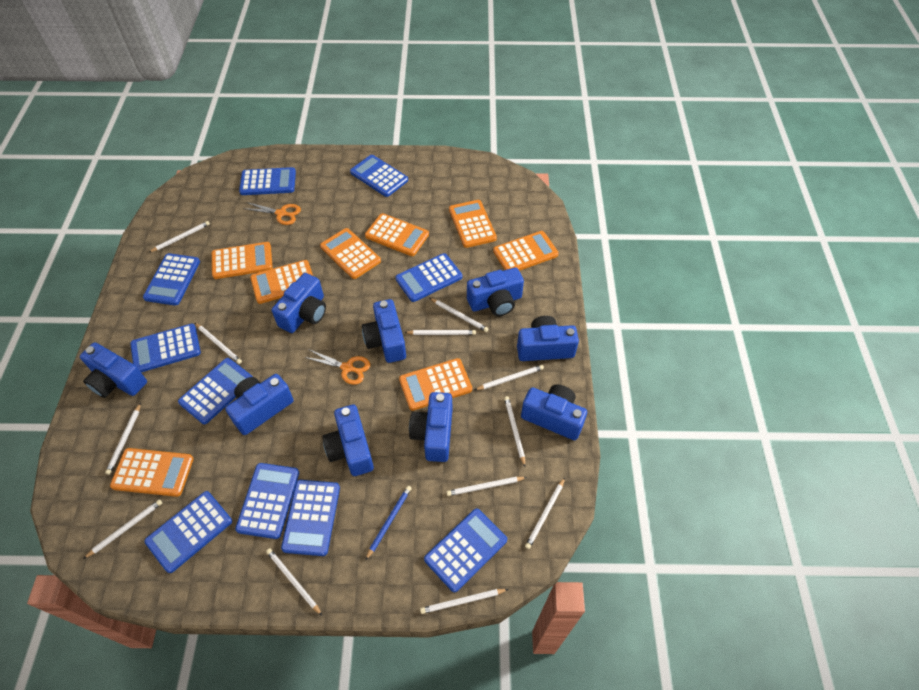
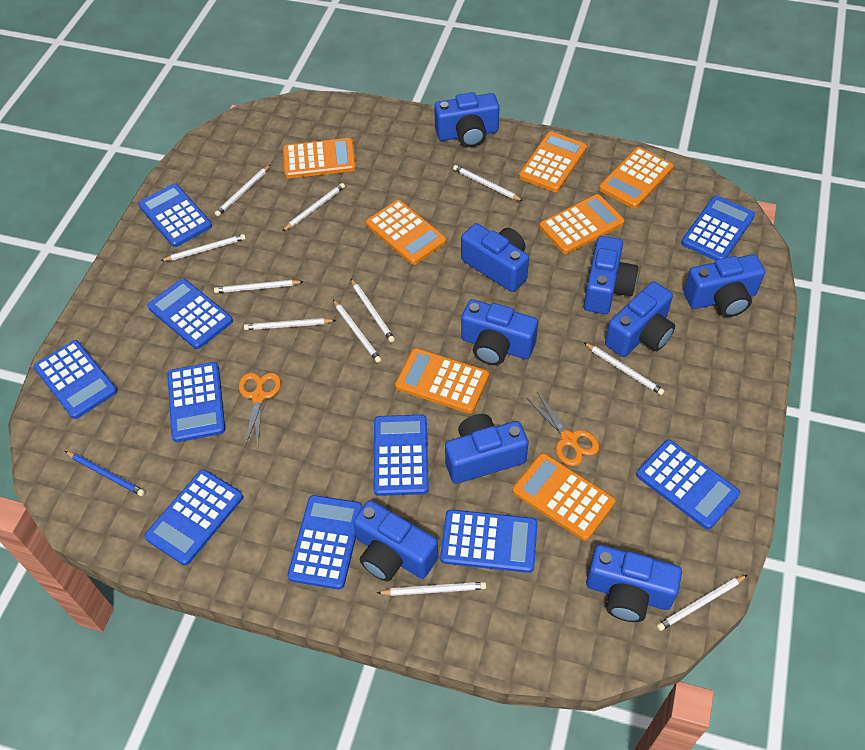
orange calculator: 8 -> 7
white pencil: 12 -> 11

